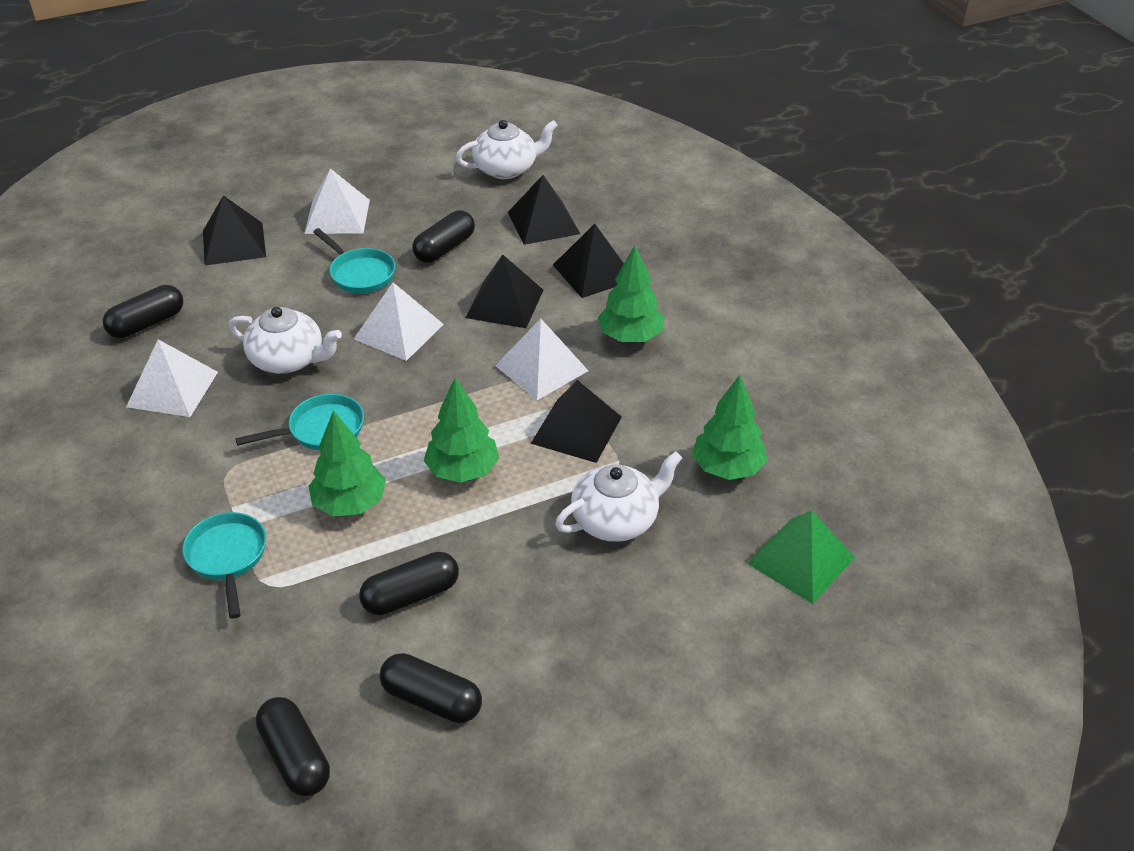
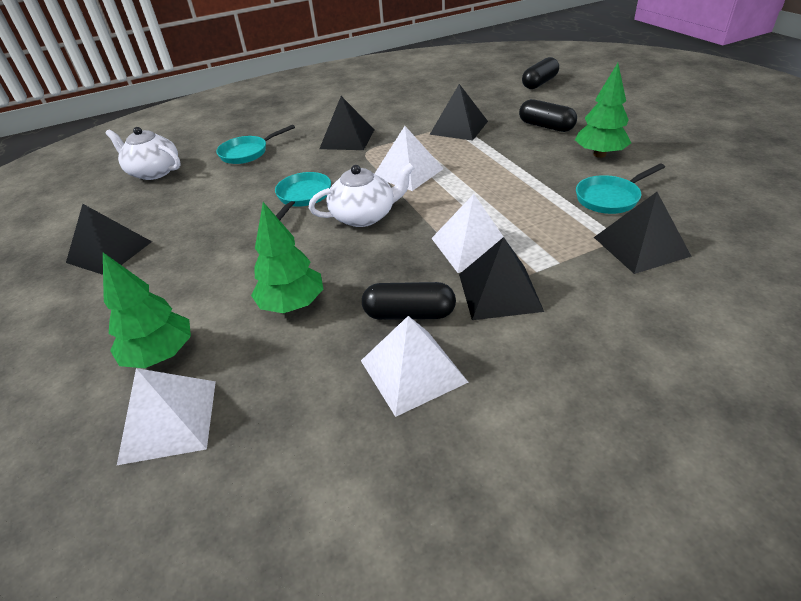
black capsule: 5 -> 3
green pyramid: 1 -> 0
green tree: 4 -> 3
white teapot: 3 -> 2

